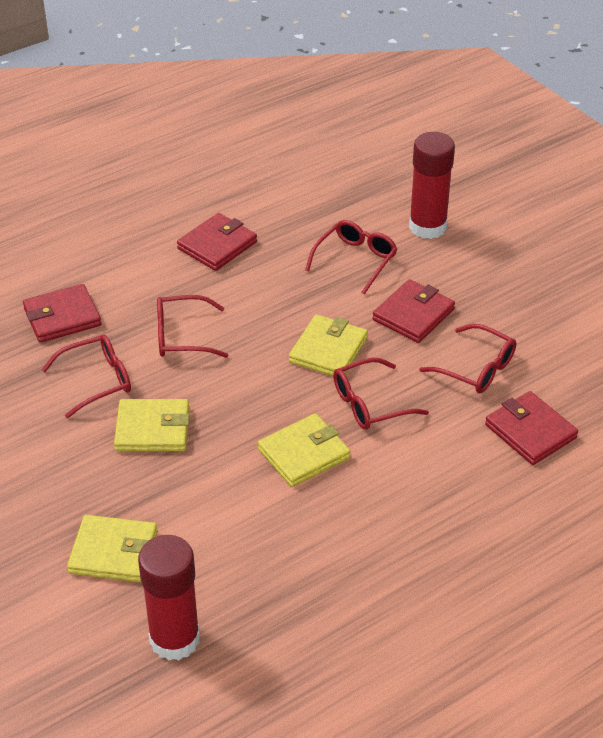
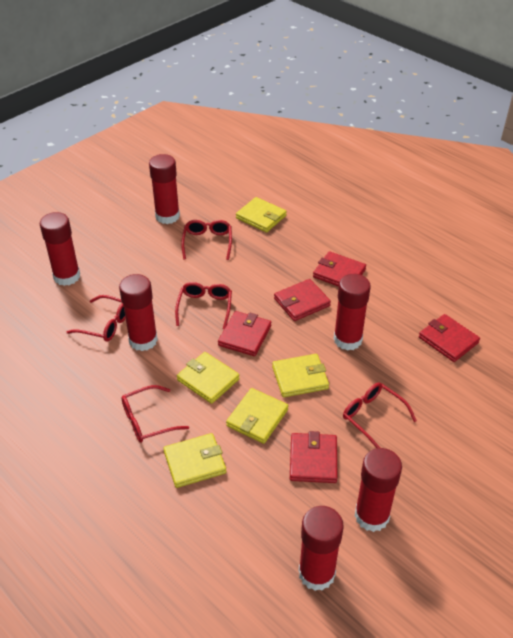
red glue stick: 2 -> 6
red wallet: 4 -> 5
yellow wallet: 4 -> 5

